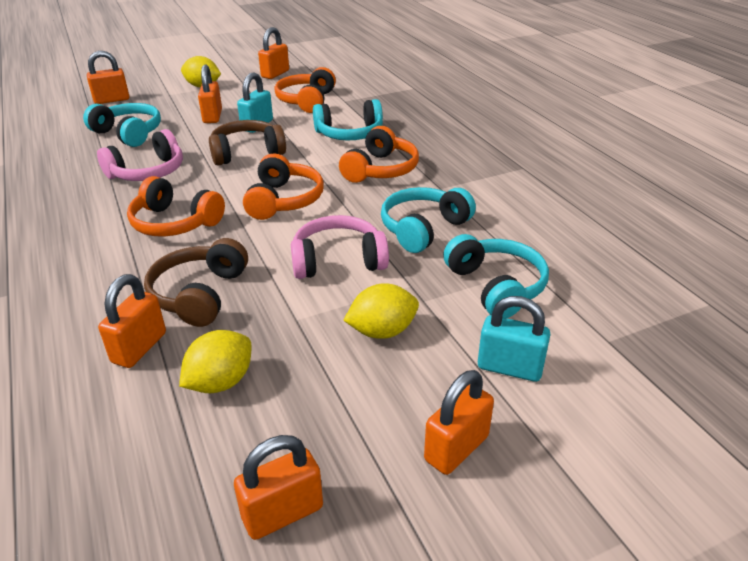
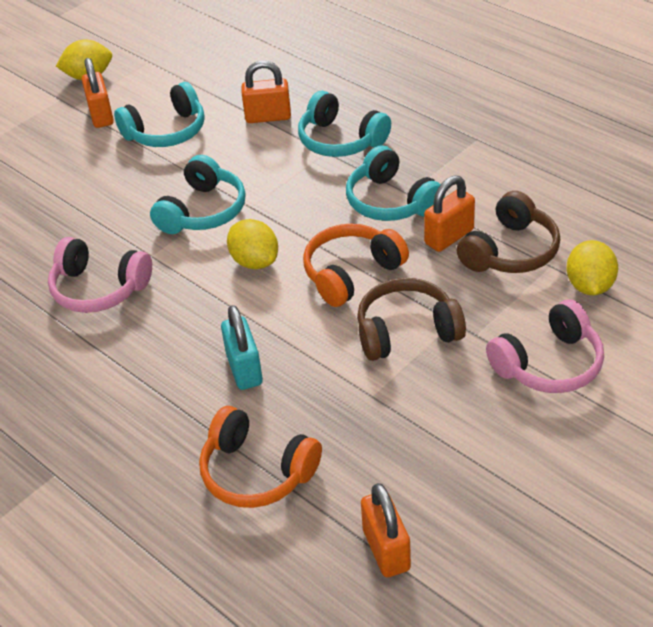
orange headphones: 4 -> 2
orange padlock: 6 -> 4
turquoise padlock: 2 -> 1

